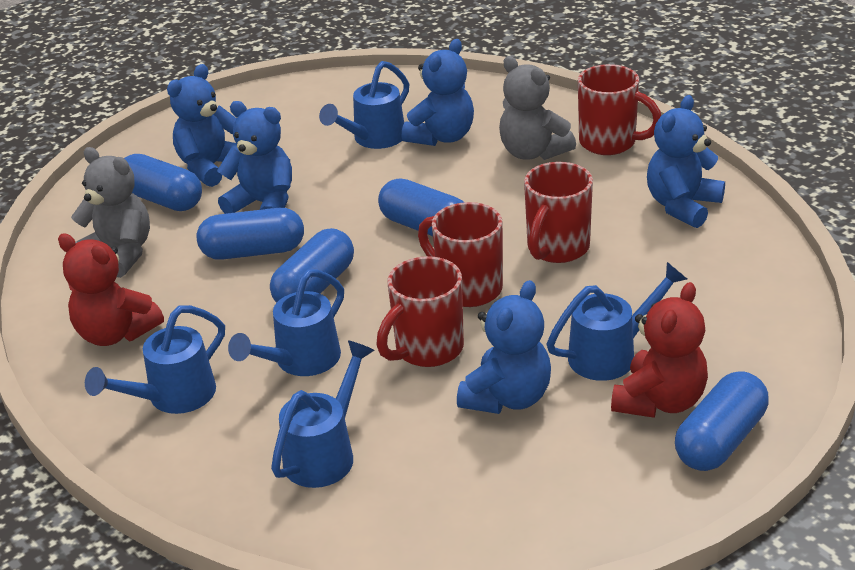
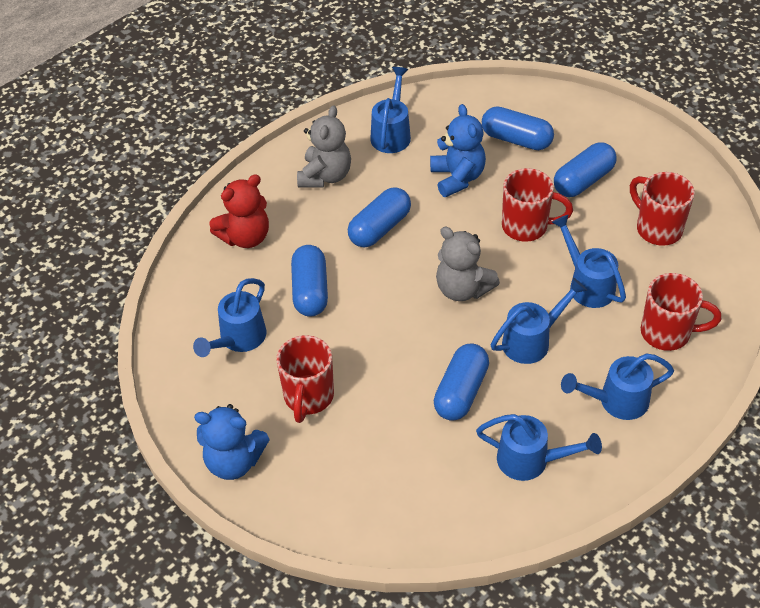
blue teddy bear: 5 -> 2
blue watering can: 5 -> 6
red teddy bear: 2 -> 1

